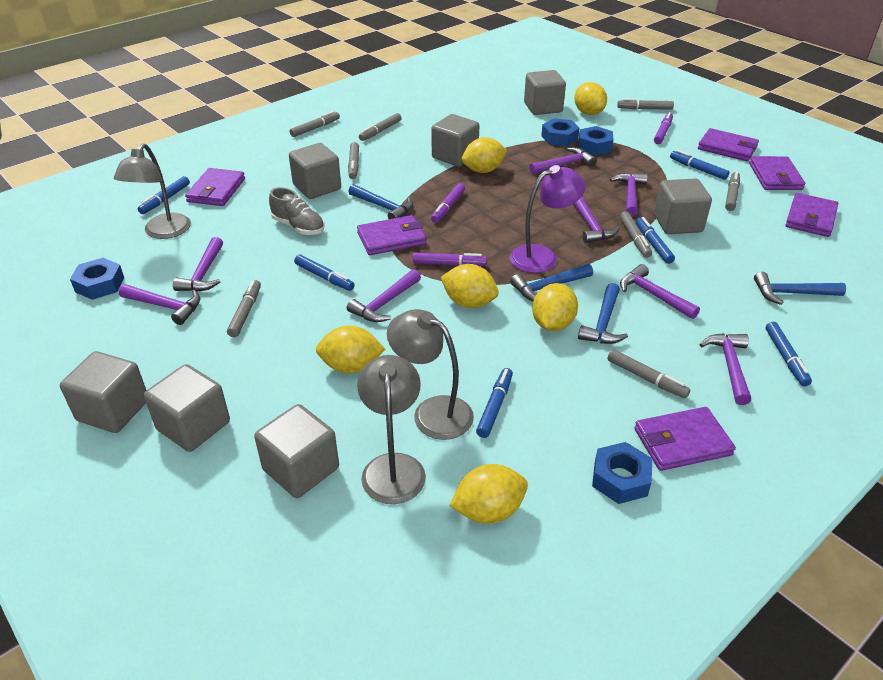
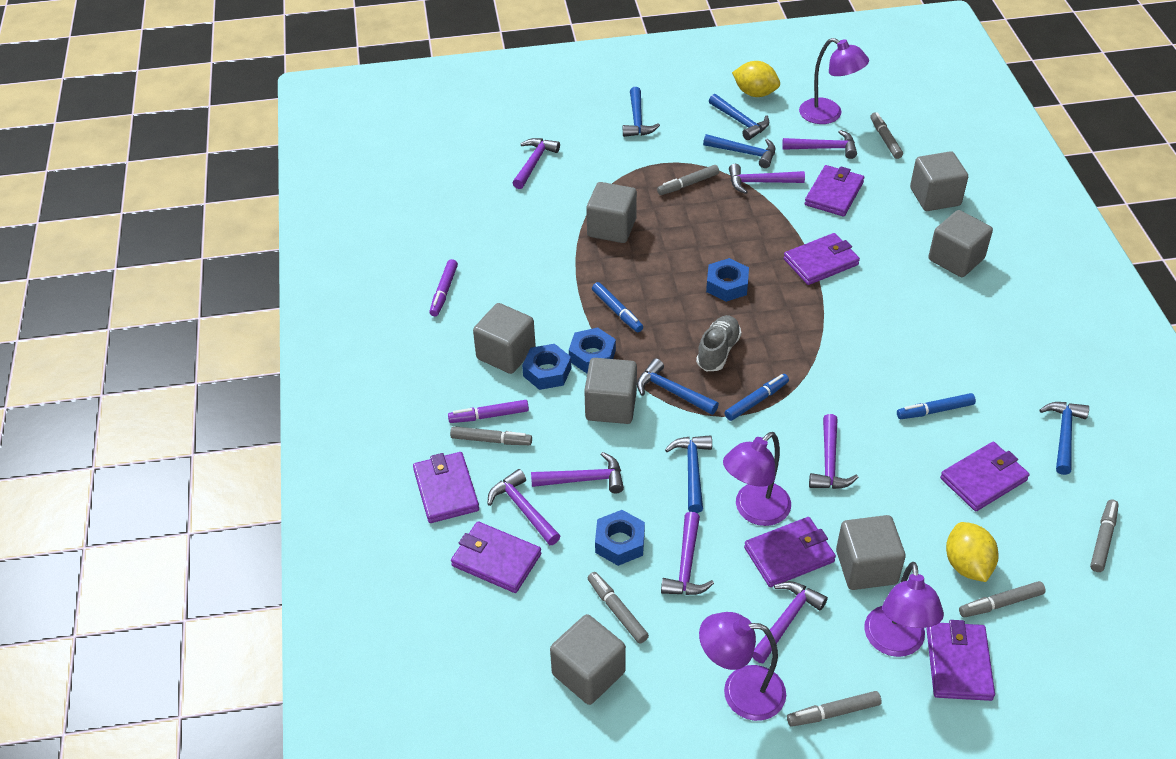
blue hammer: 4 -> 6
blue marker: 6 -> 3
grey lamp: 3 -> 0
grey marker: 8 -> 7
purple lamp: 1 -> 4
purple marker: 3 -> 2
purple wallet: 6 -> 7
yellow lemon: 6 -> 2

